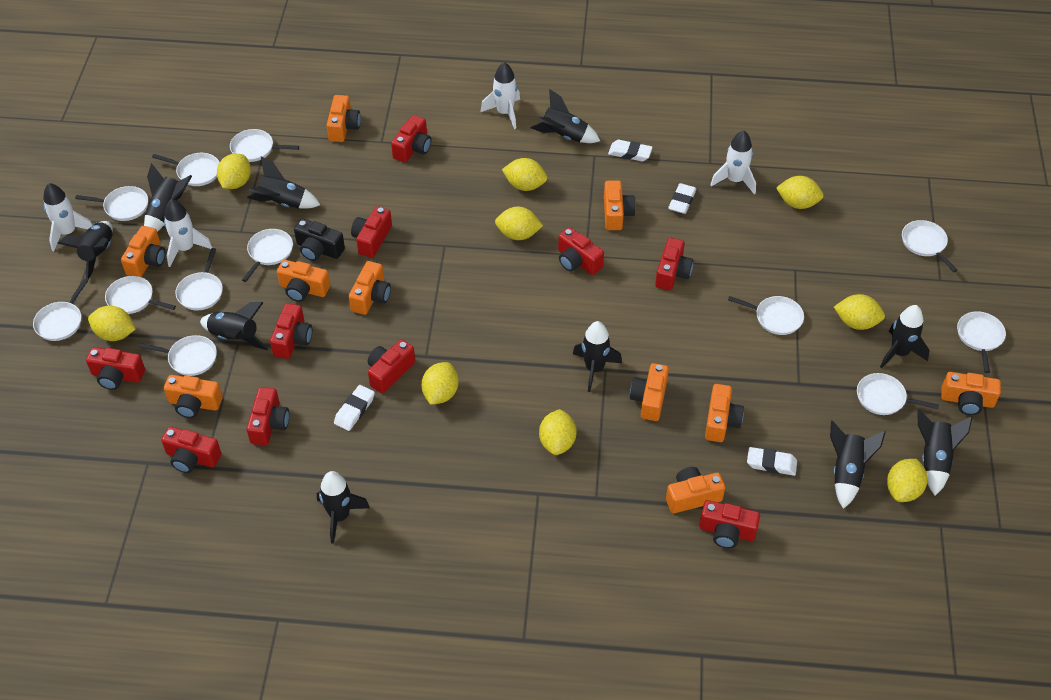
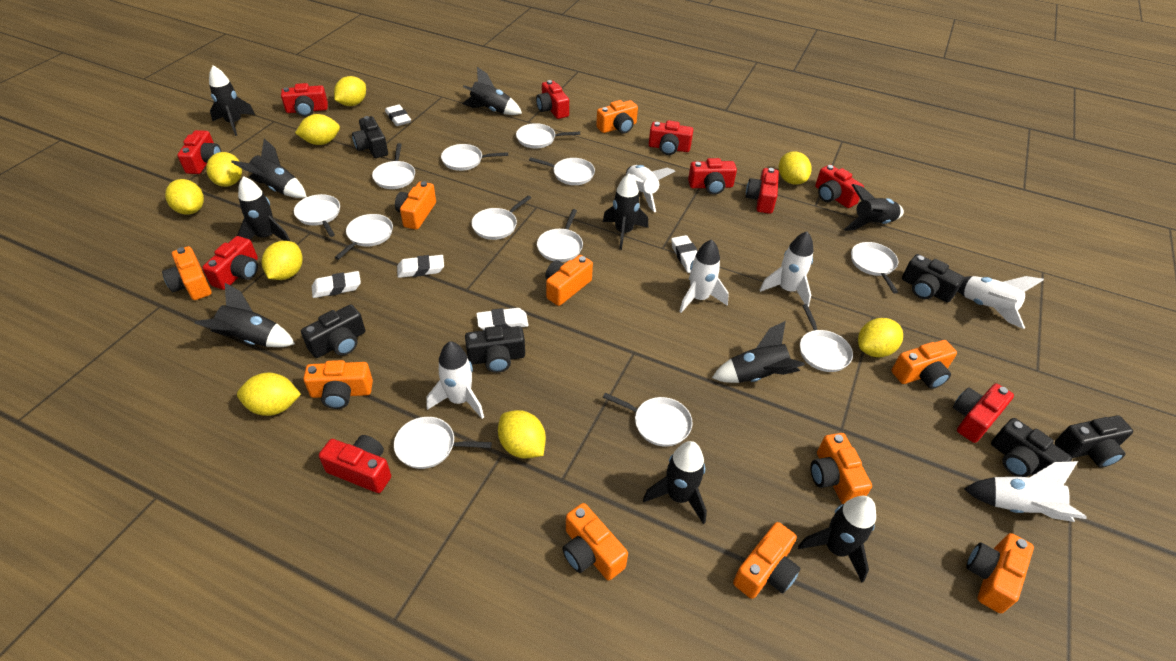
black camera: 1 -> 6
white eraser: 4 -> 5
white rocket: 4 -> 6

